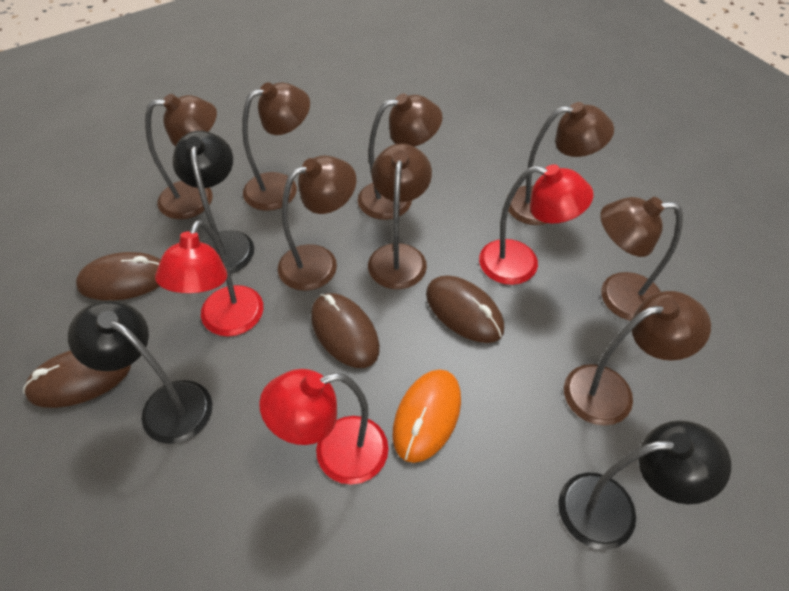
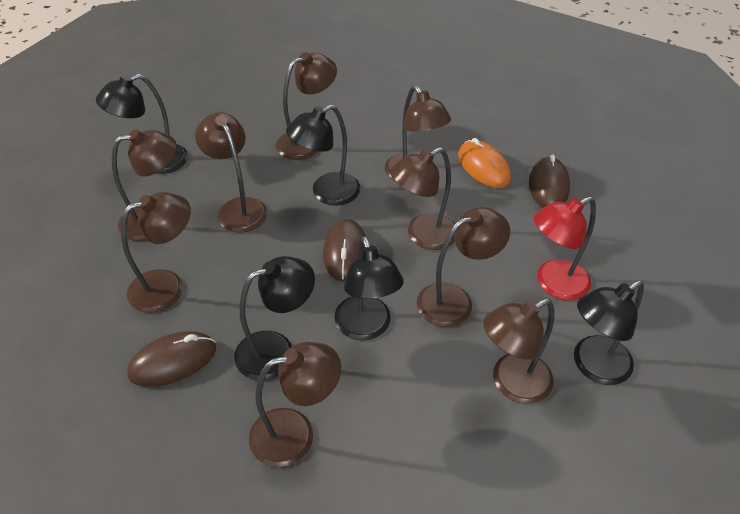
black lamp: 3 -> 5
brown lamp: 8 -> 9
brown mouse: 4 -> 3
red lamp: 3 -> 1

